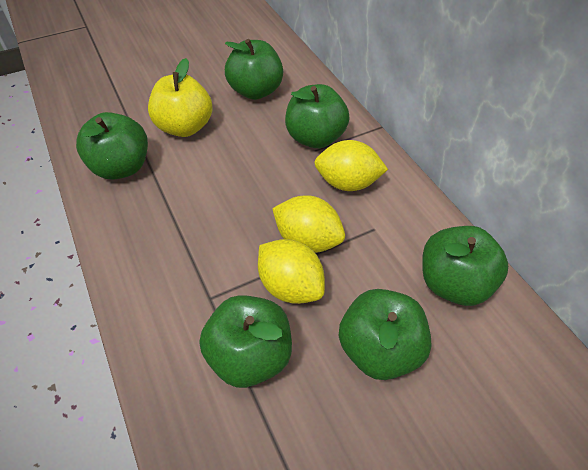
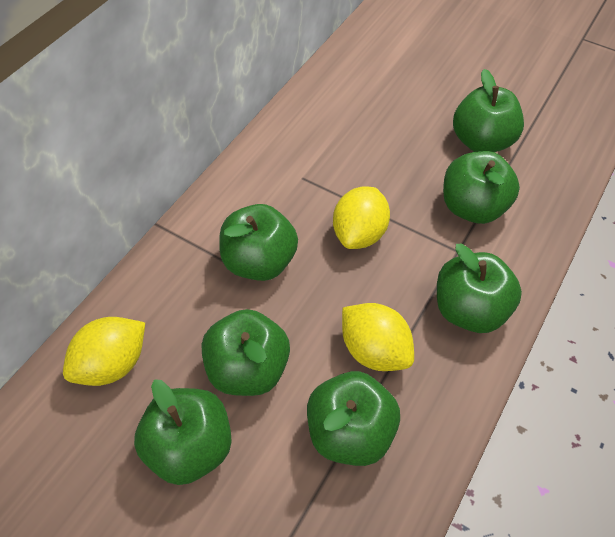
green apple: 6 -> 7
yellow apple: 1 -> 0

